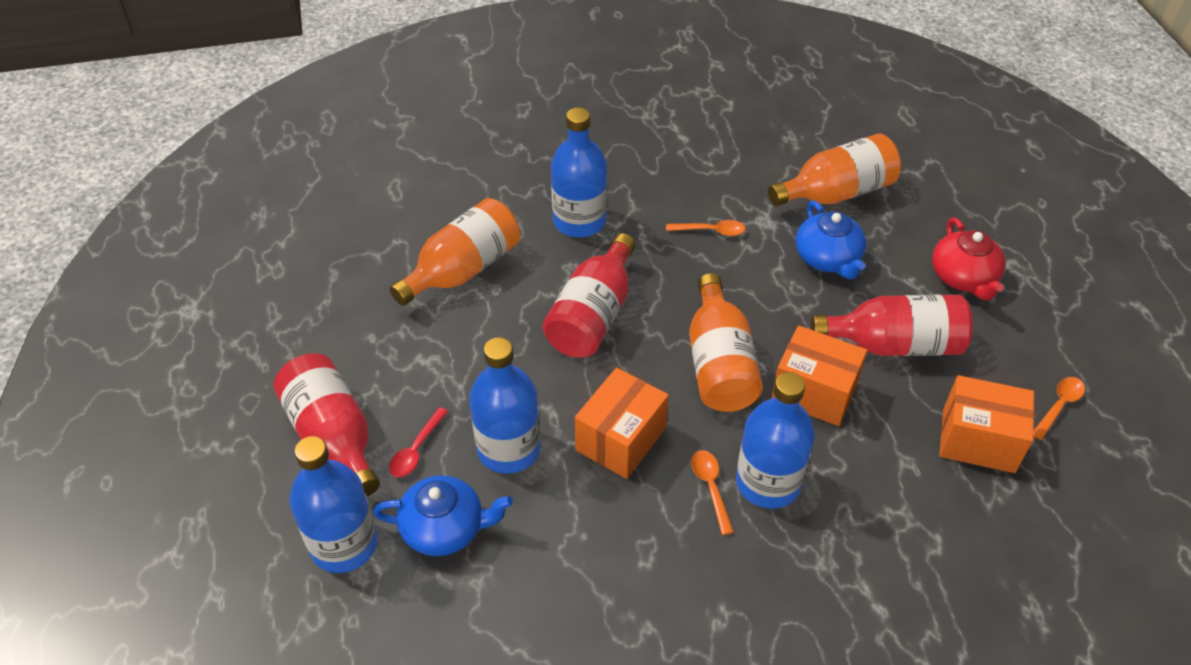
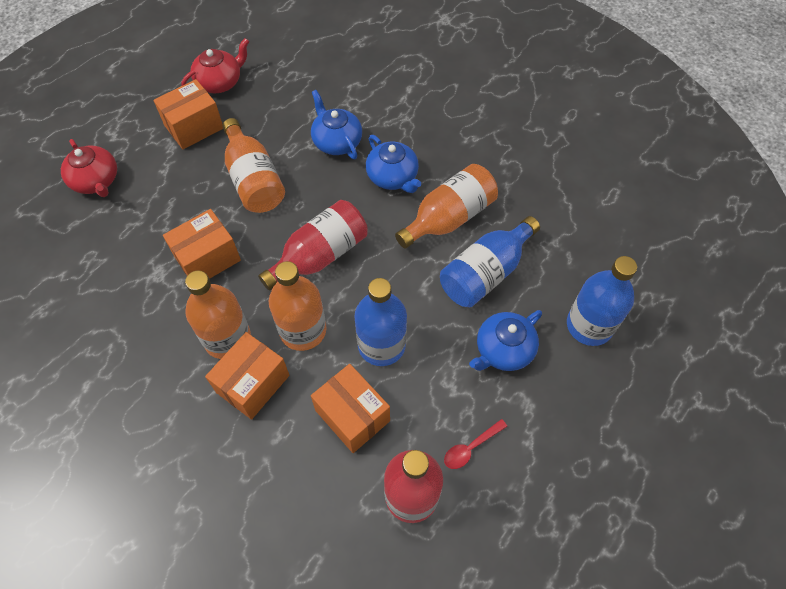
blue bottle: 4 -> 3
blue teapot: 2 -> 3
orange bottle: 3 -> 4
orange box: 3 -> 4
orange spoon: 3 -> 0
red bottle: 3 -> 2
red teapot: 1 -> 2

